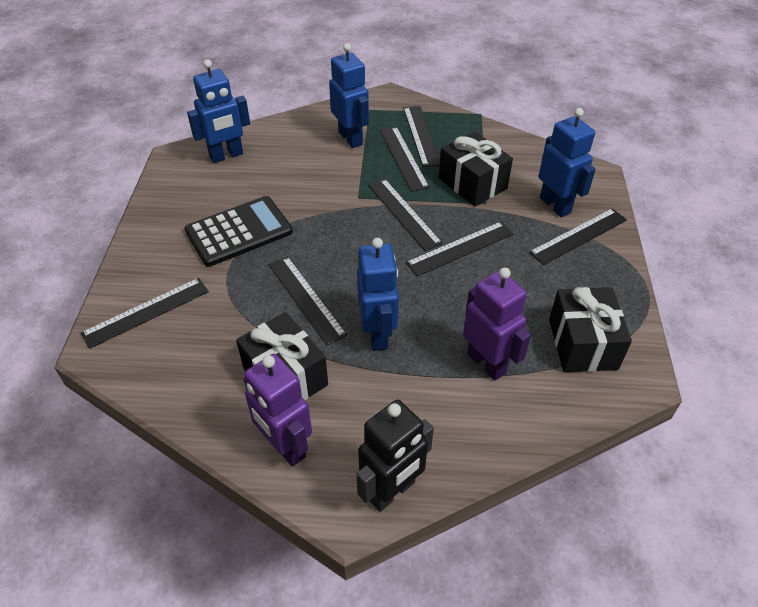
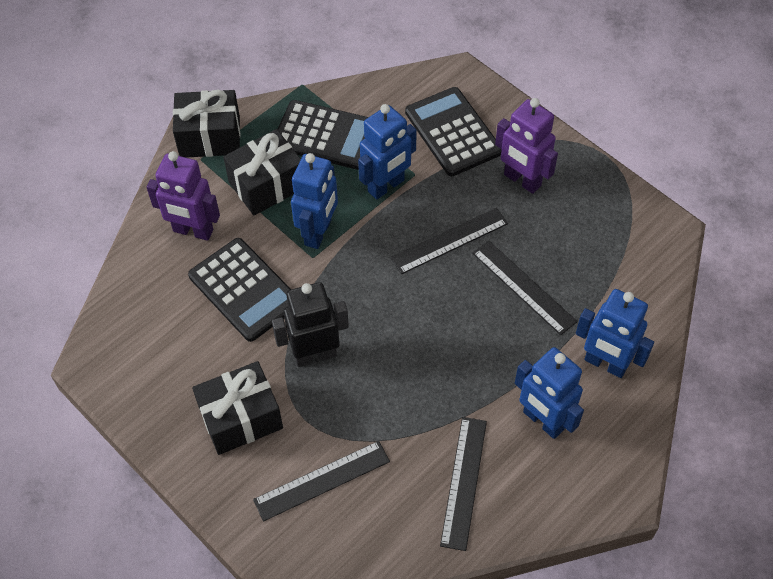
black calculator: 1 -> 3
black ruler: 7 -> 4

